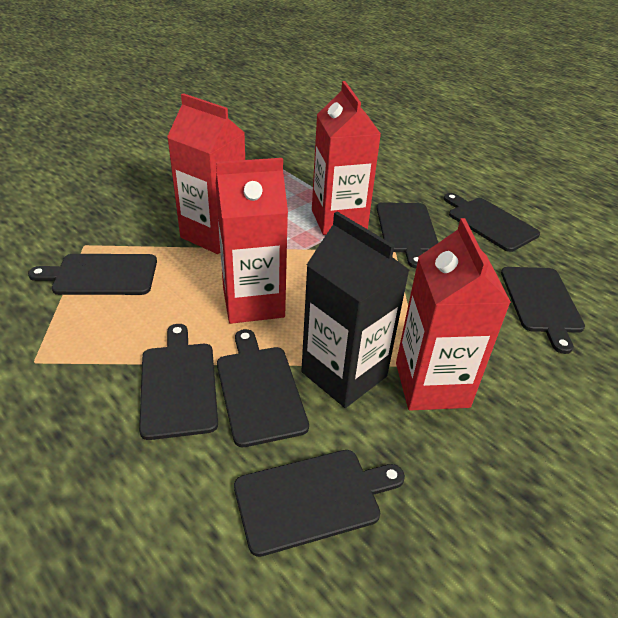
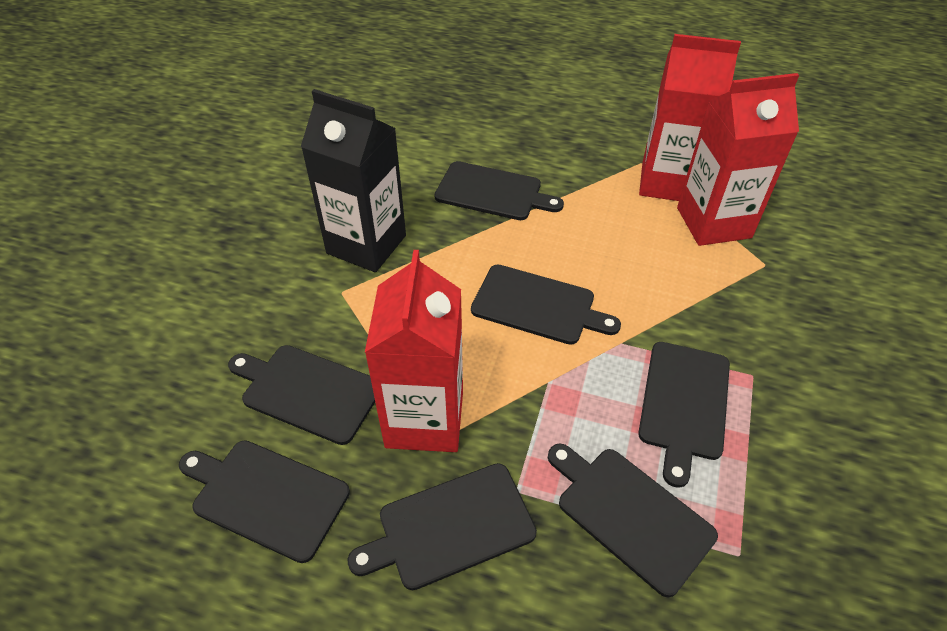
red carton: 4 -> 3

